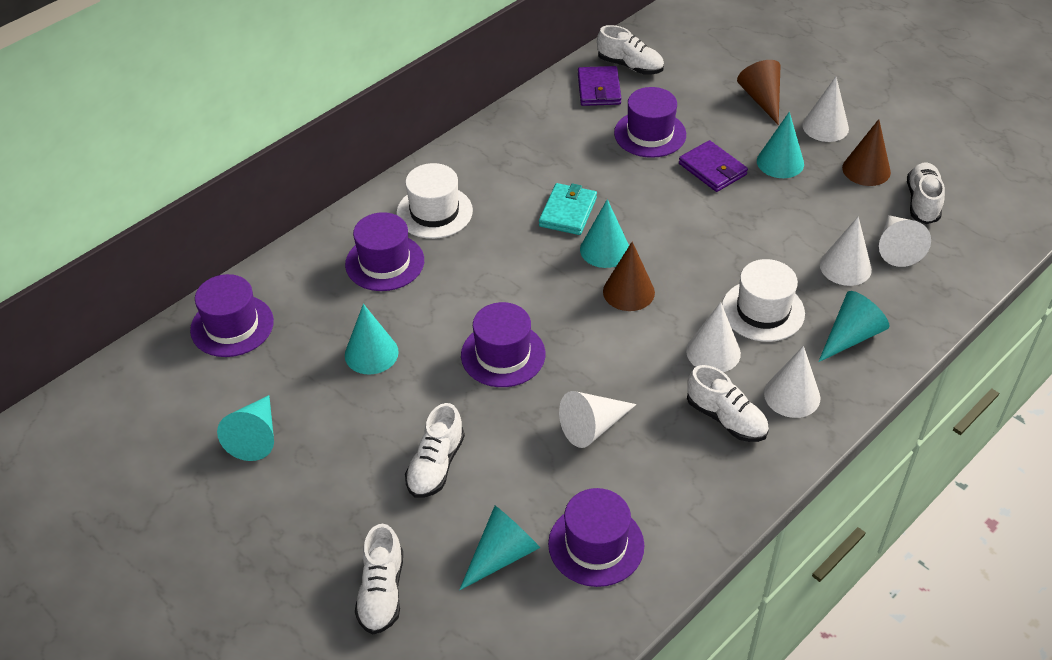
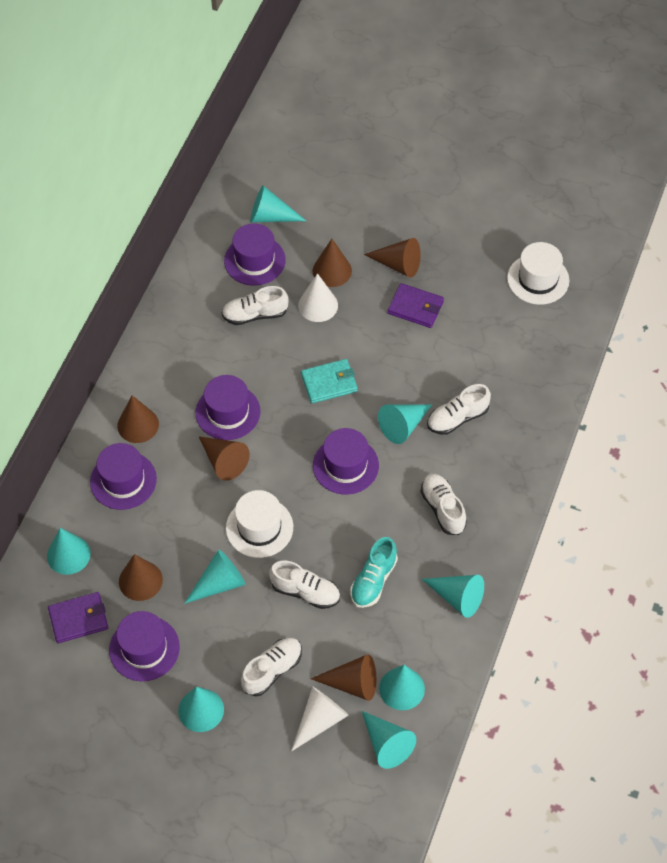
brown cone: 3 -> 6
turquoise cone: 6 -> 8
turquoise shoe: 0 -> 1
white cone: 6 -> 2

